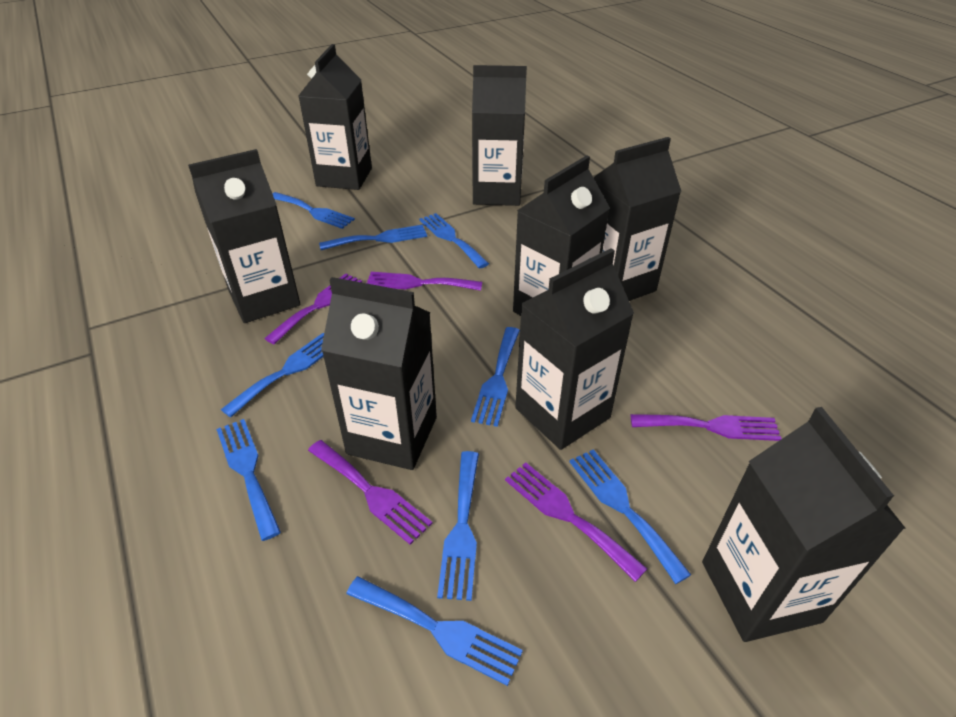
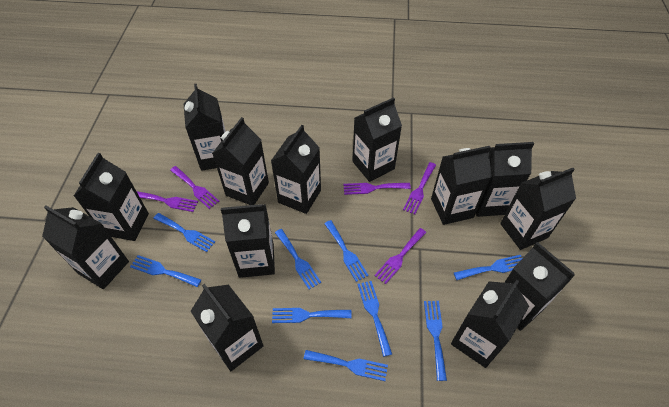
black carton: 8 -> 13

